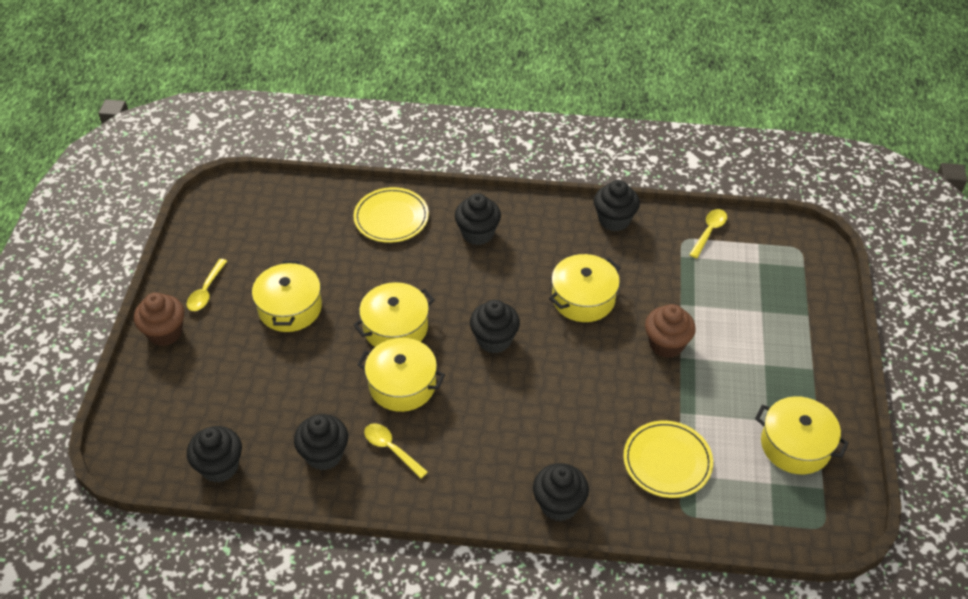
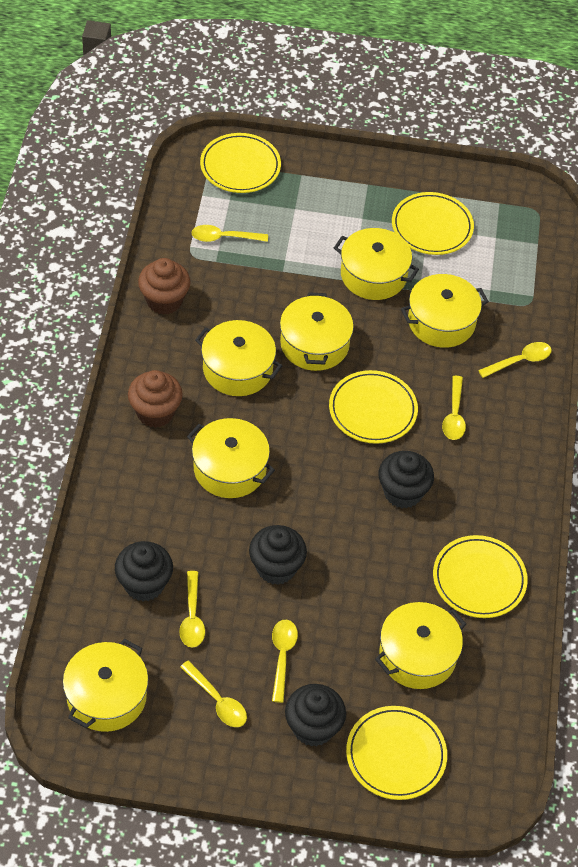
black cupcake: 6 -> 4
yellow plate: 2 -> 5
yellow pot: 5 -> 7
yellow spoon: 3 -> 6

